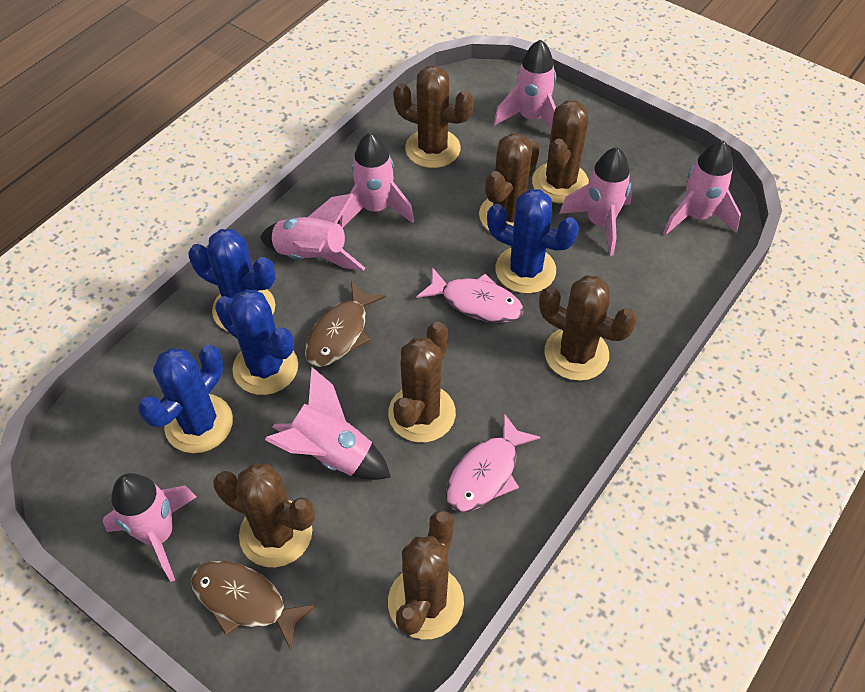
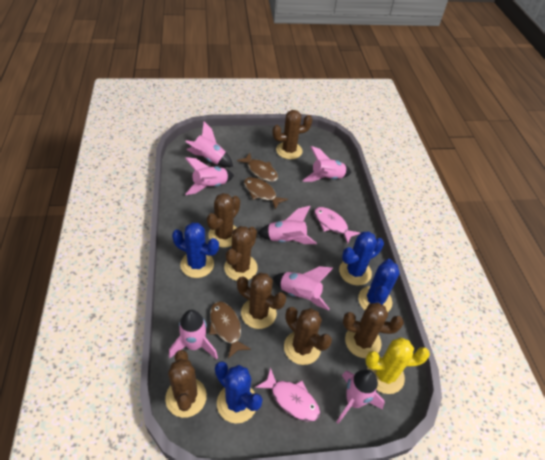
brown fish: 2 -> 3
yellow cactus: 0 -> 1

